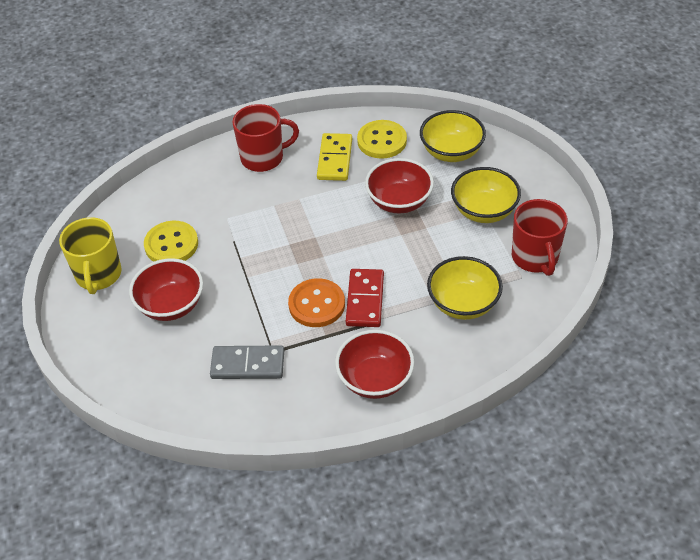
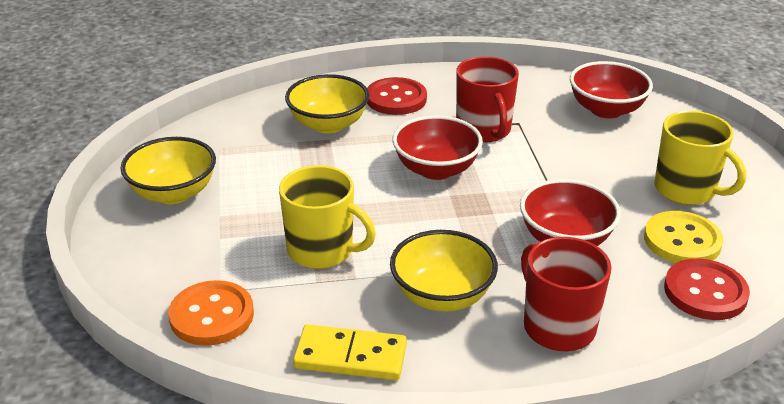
grey domino: 1 -> 0
red button: 0 -> 2
red domino: 1 -> 0
yellow button: 2 -> 1
yellow mug: 1 -> 2

